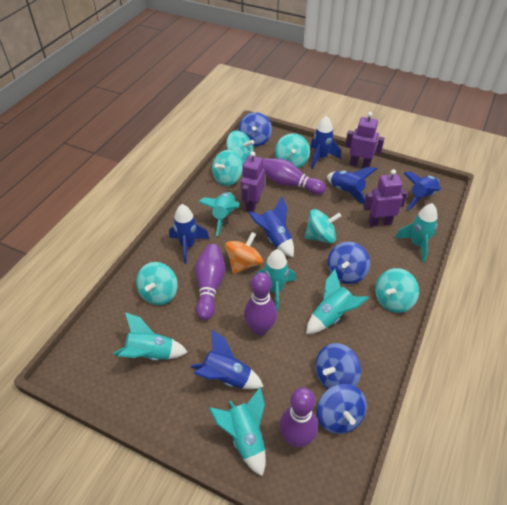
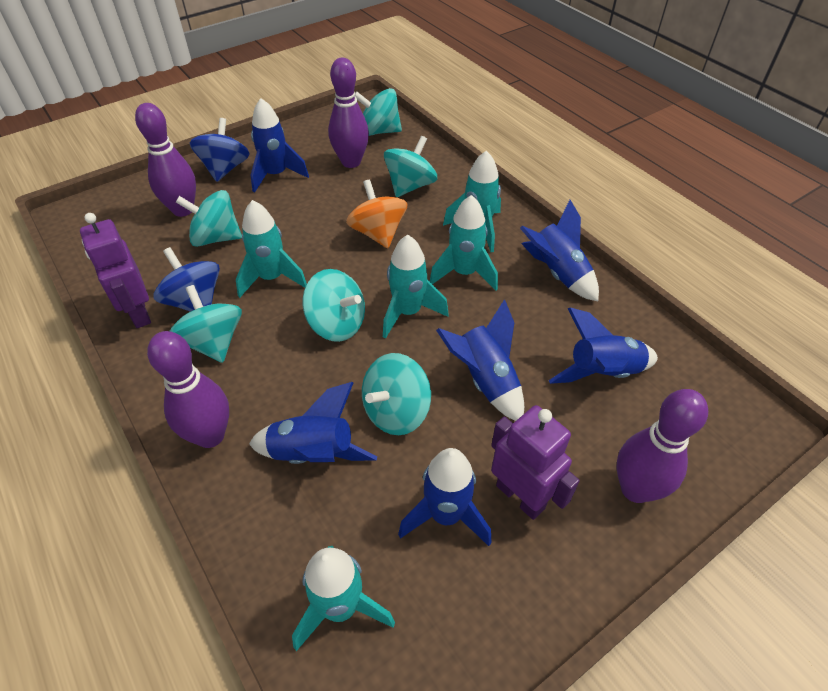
blue spinning top: 4 -> 2
purple robot: 3 -> 2
turquoise rocket: 6 -> 5

